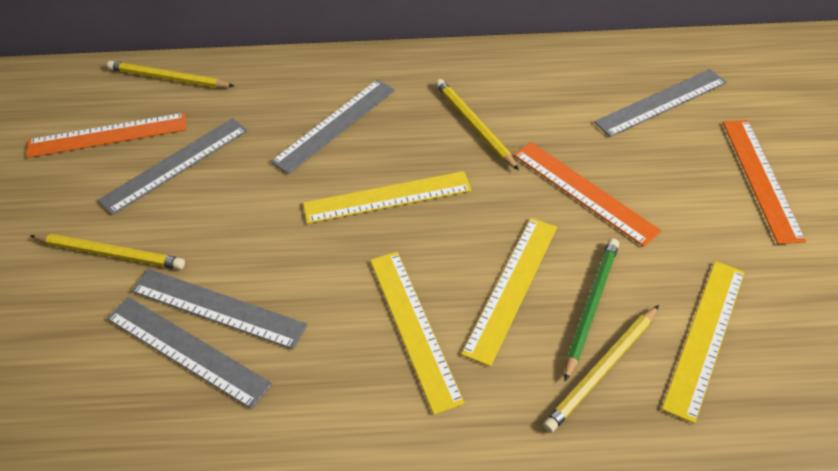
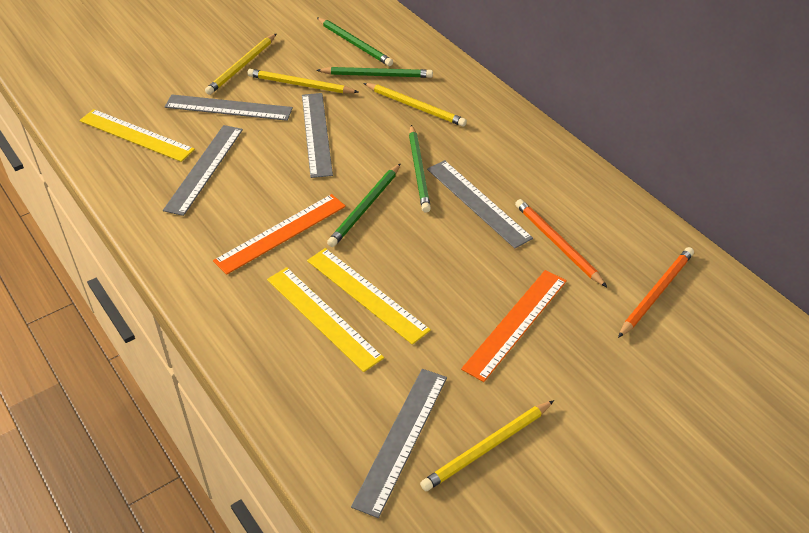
green pencil: 1 -> 4
orange pencil: 0 -> 2
orange ruler: 3 -> 2
yellow ruler: 4 -> 3

